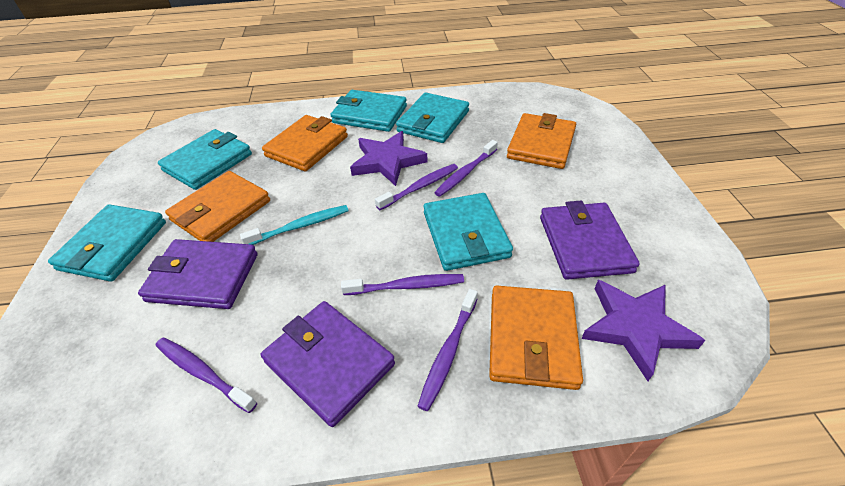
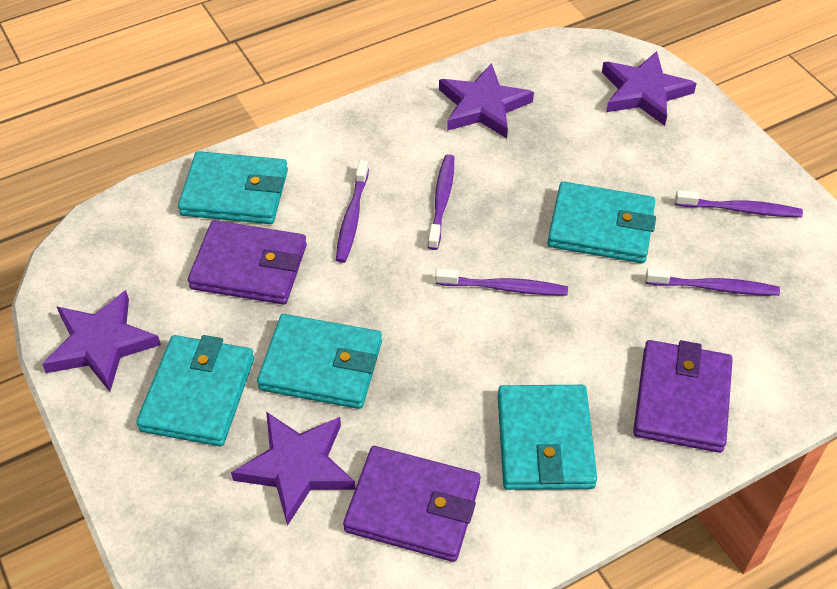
orange wallet: 4 -> 0
purple star: 2 -> 4
turquoise toothbrush: 1 -> 0

